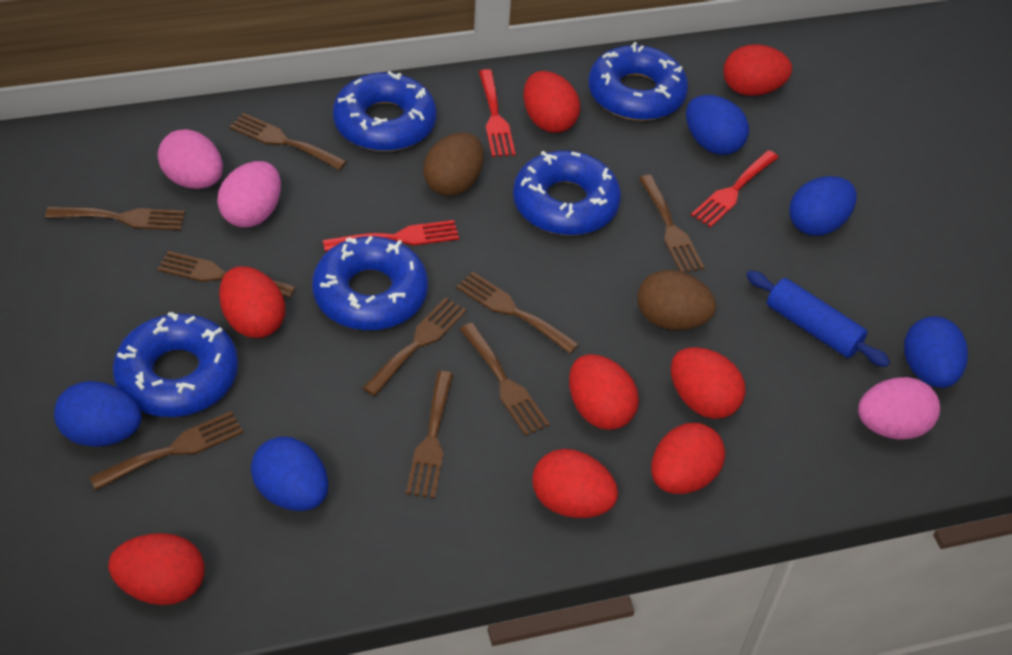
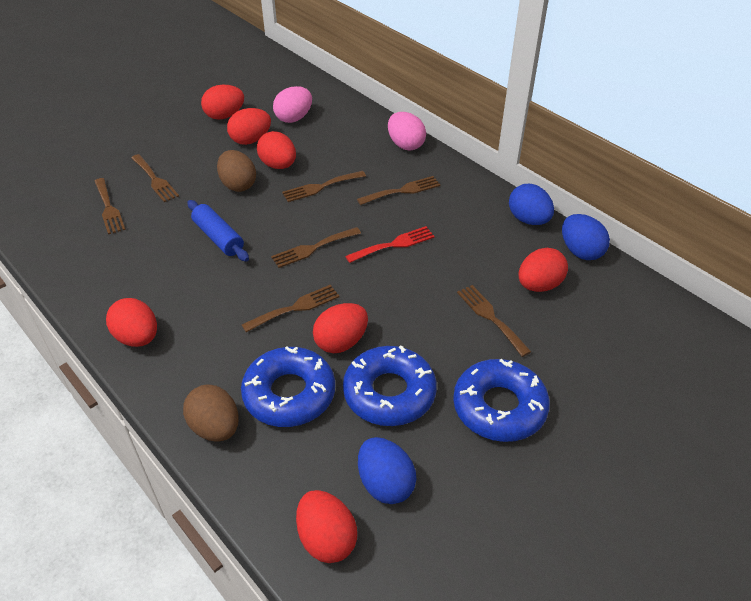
blue donut: 5 -> 3
blue egg: 5 -> 3
brown fork: 9 -> 7
pink egg: 3 -> 2
red egg: 8 -> 7
red fork: 3 -> 1

